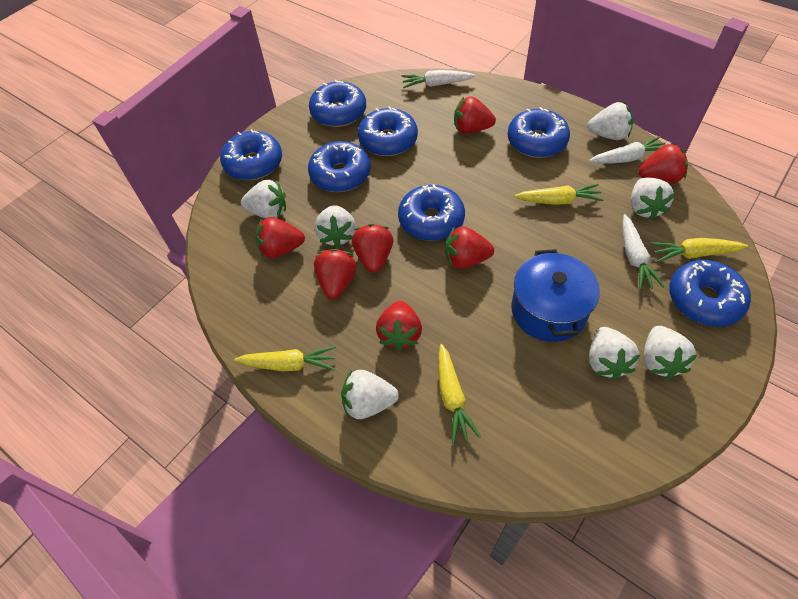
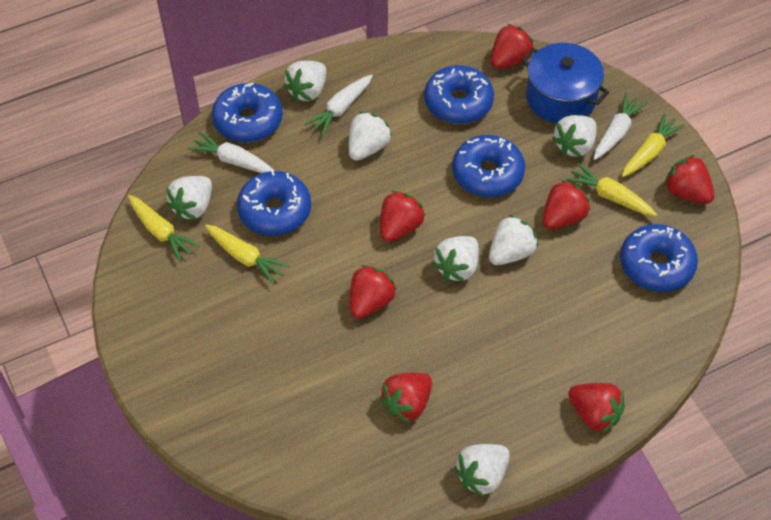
blue donut: 7 -> 5

